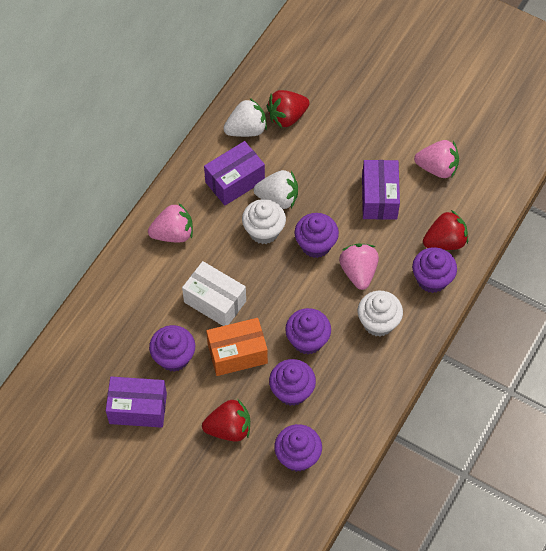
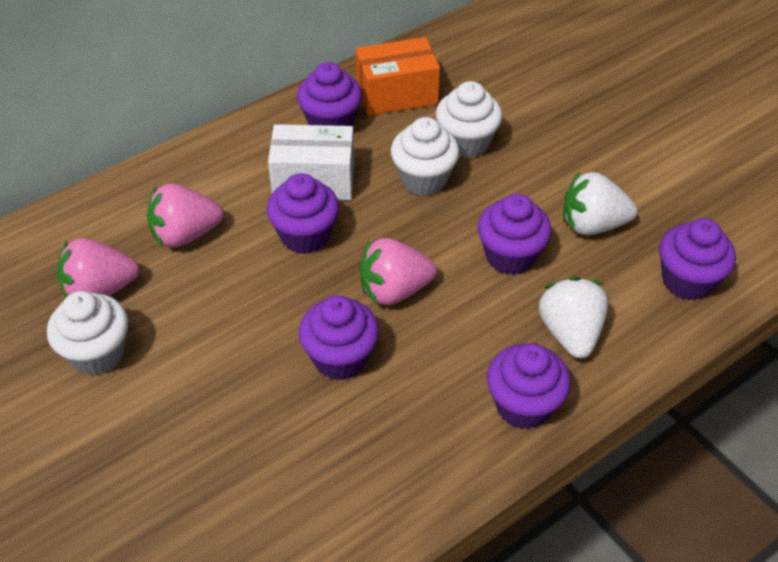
purple box: 3 -> 0
red strawberry: 3 -> 0
white cupcake: 2 -> 3

